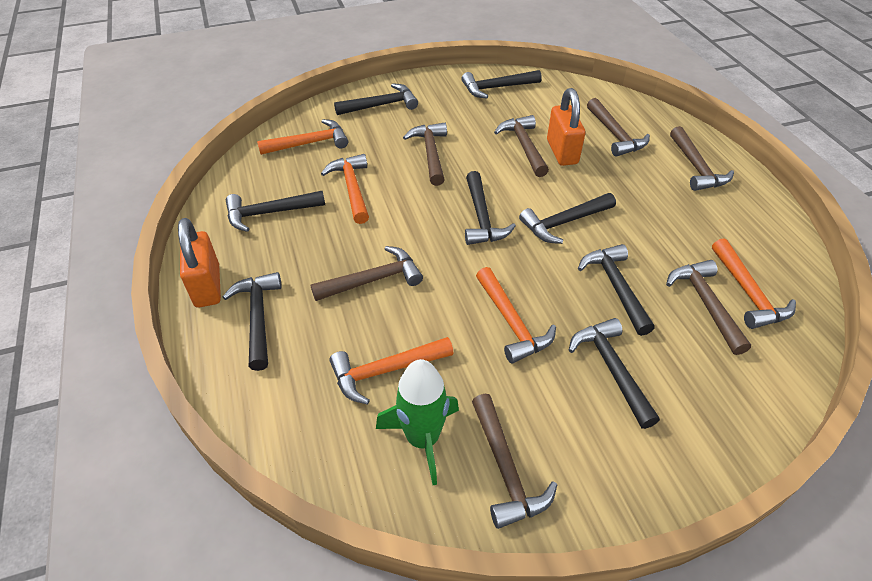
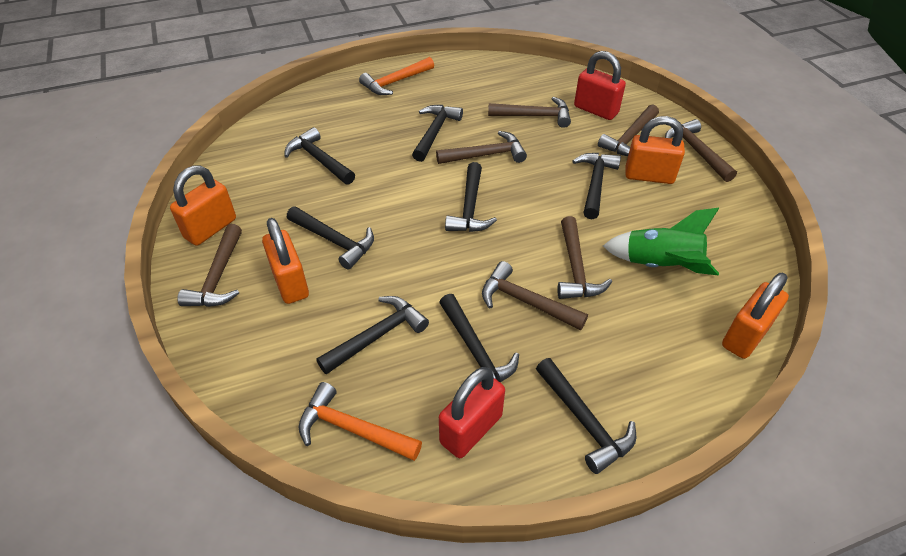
orange hammer: 5 -> 2
orange padlock: 2 -> 4
red padlock: 0 -> 2

